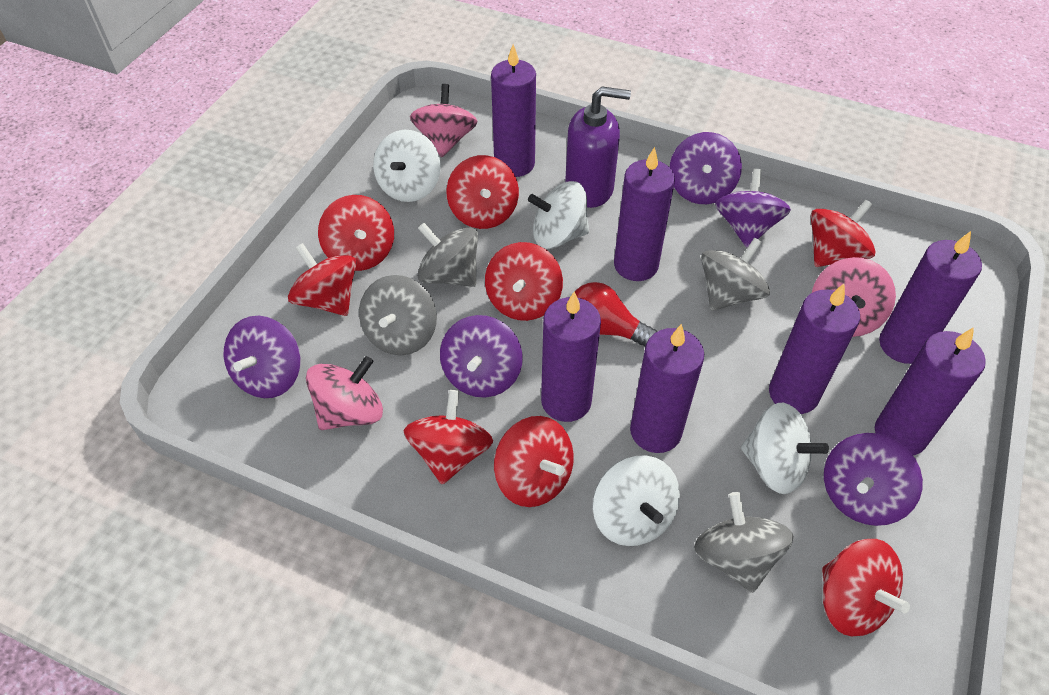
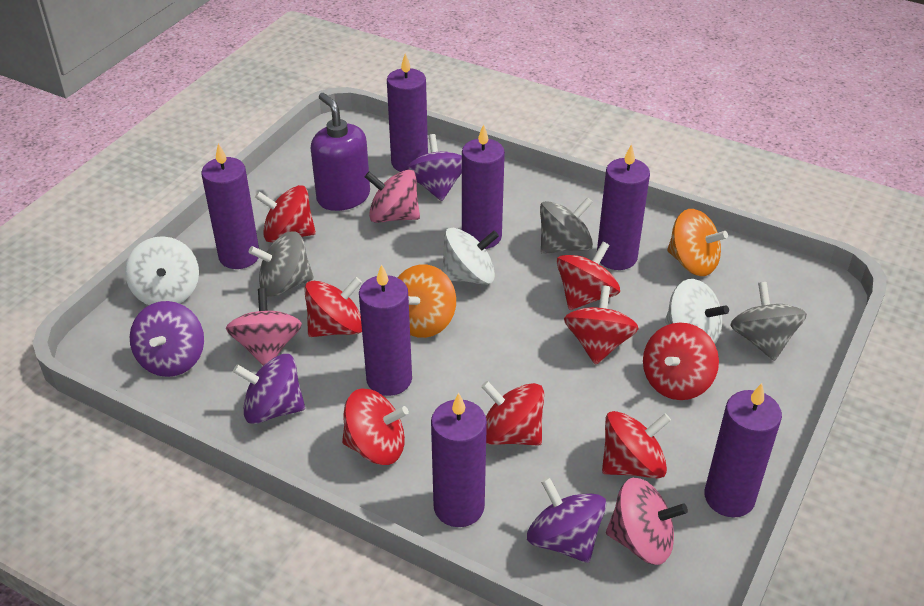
grey spinning top: 4 -> 3
orange spinning top: 0 -> 2
purple spinning top: 5 -> 4
red light bulb: 1 -> 0
white spinning top: 4 -> 3

